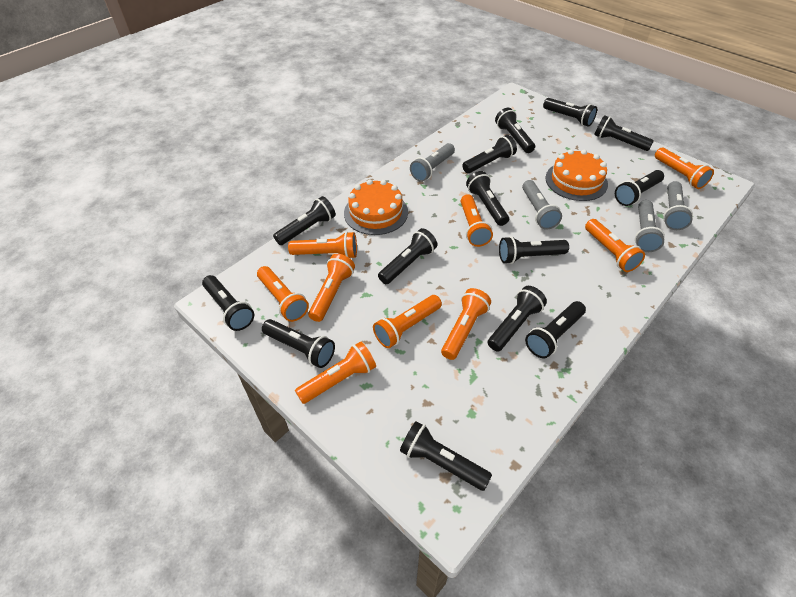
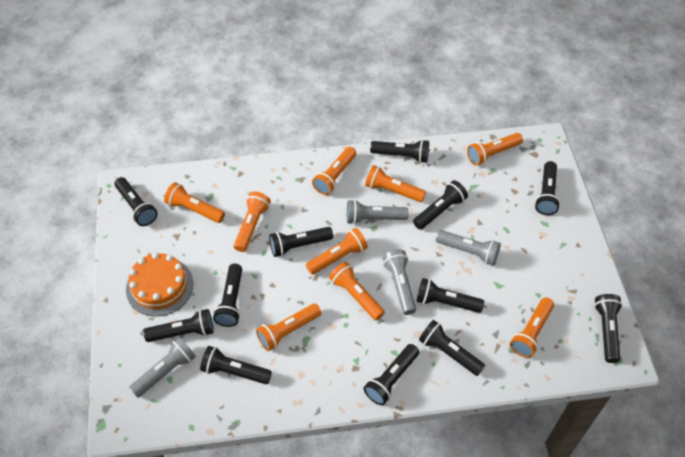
black flashlight: 14 -> 12
orange cake: 2 -> 1

